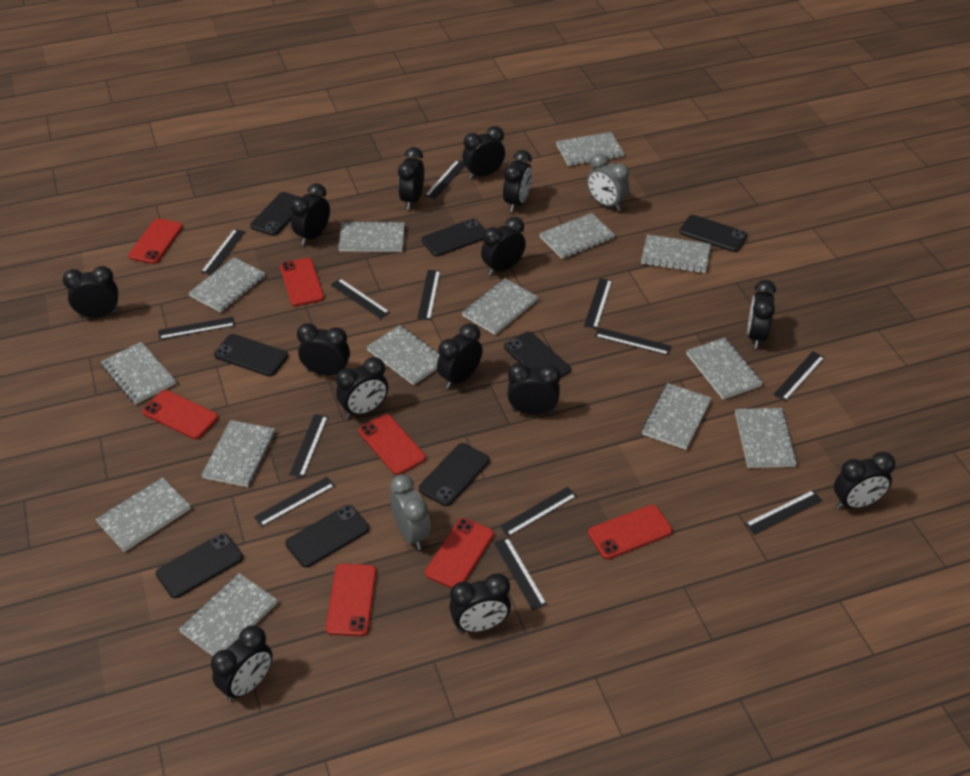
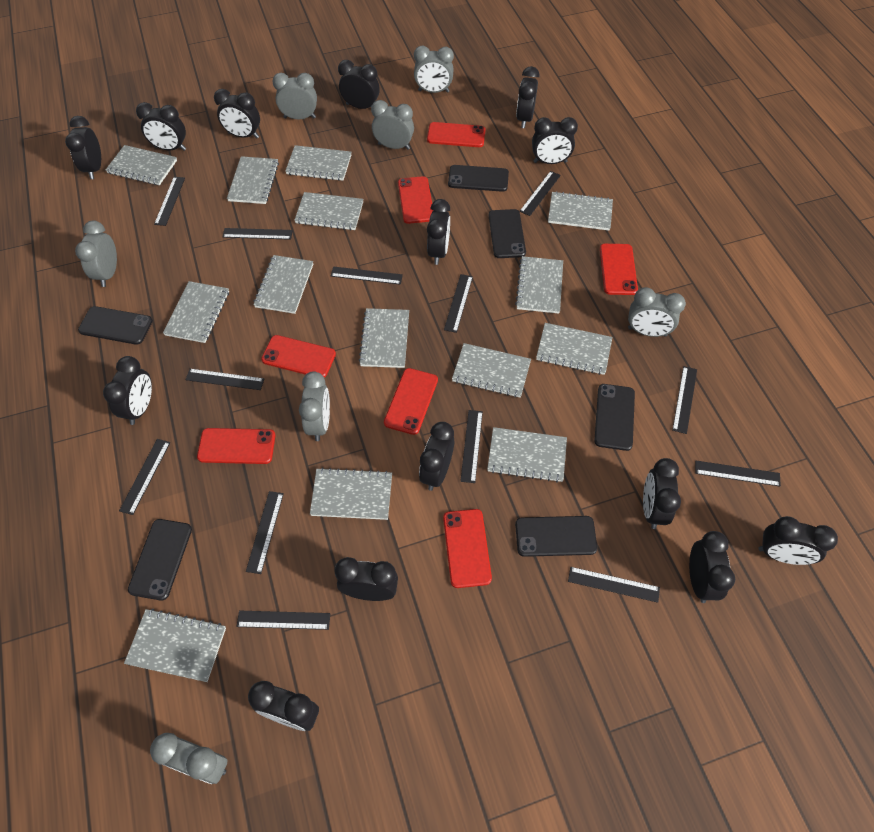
black phone: 8 -> 6
grey clock: 2 -> 7

